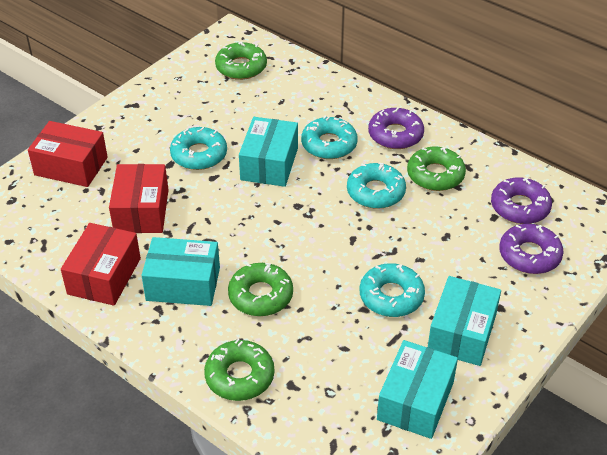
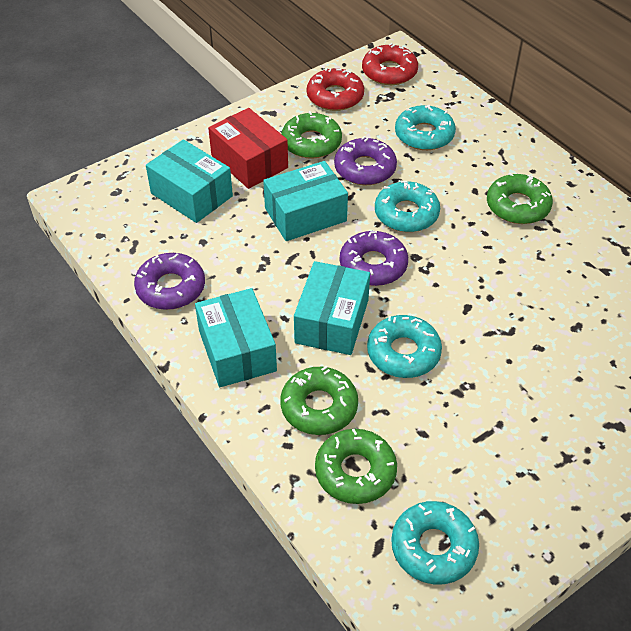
red box: 3 -> 1
red donut: 0 -> 2

